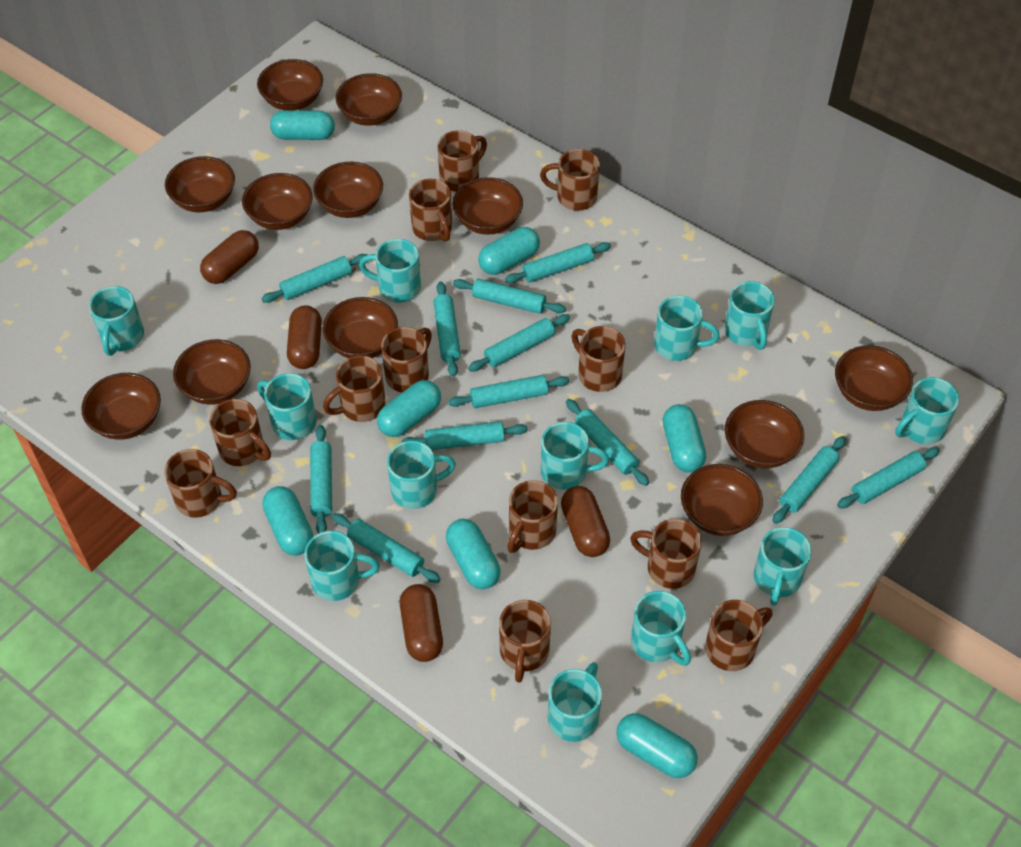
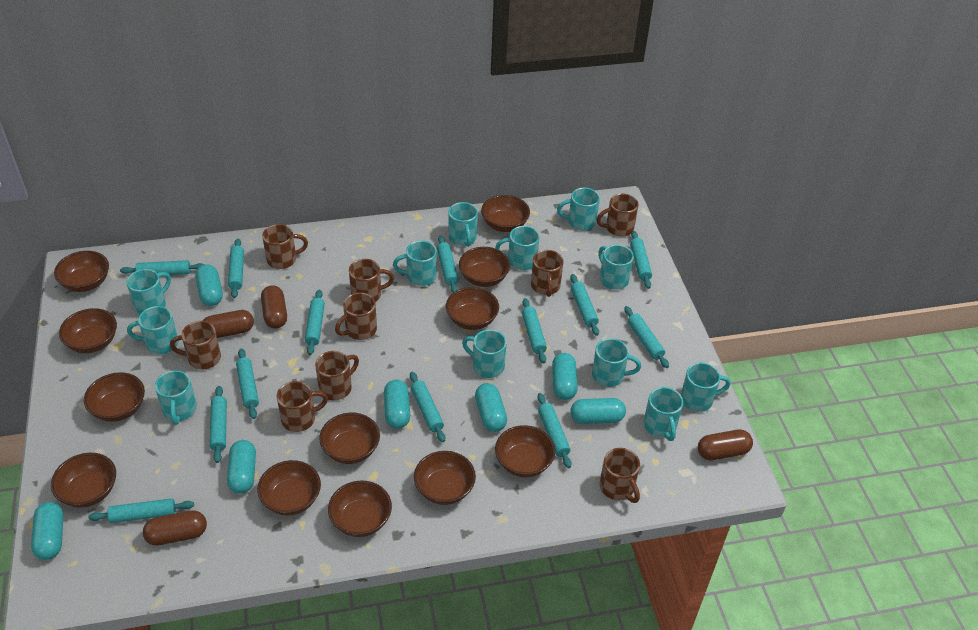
brown mug: 12 -> 9
turquoise rolling pin: 12 -> 13

